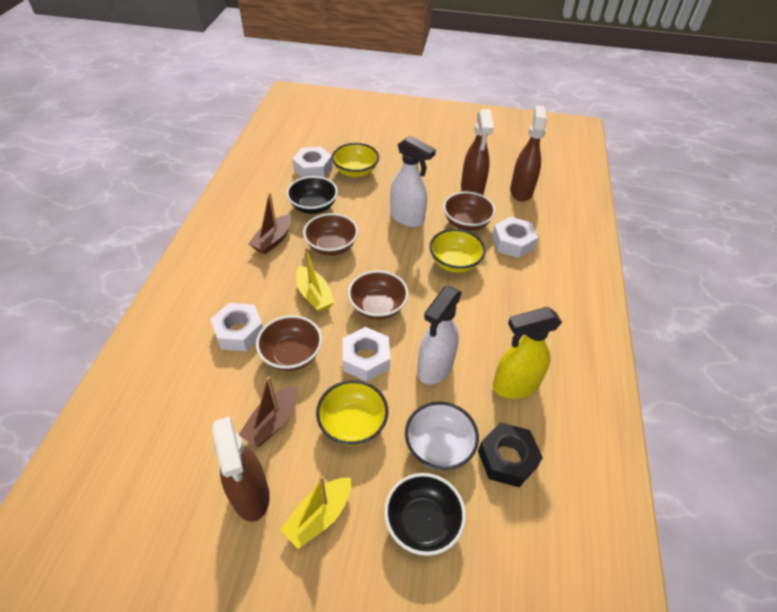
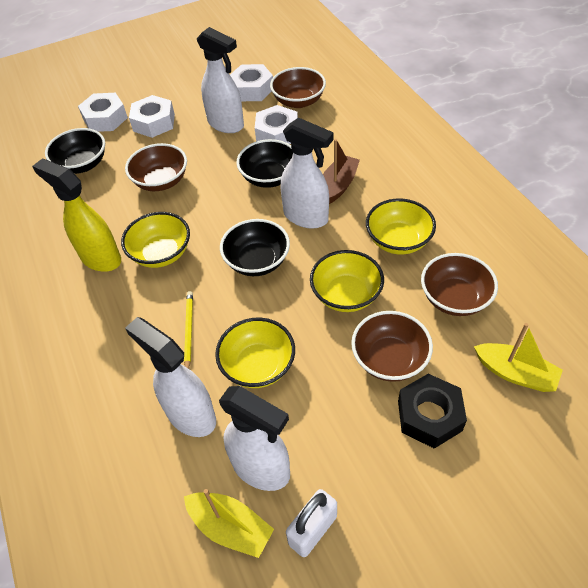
black bowl: 2 -> 3
brown boat: 2 -> 1
brown spray bottle: 3 -> 0
white bowl: 1 -> 0
white padlock: 0 -> 1
white spray bottle: 2 -> 4
yellow bowl: 3 -> 4
yellow pencil: 0 -> 1

